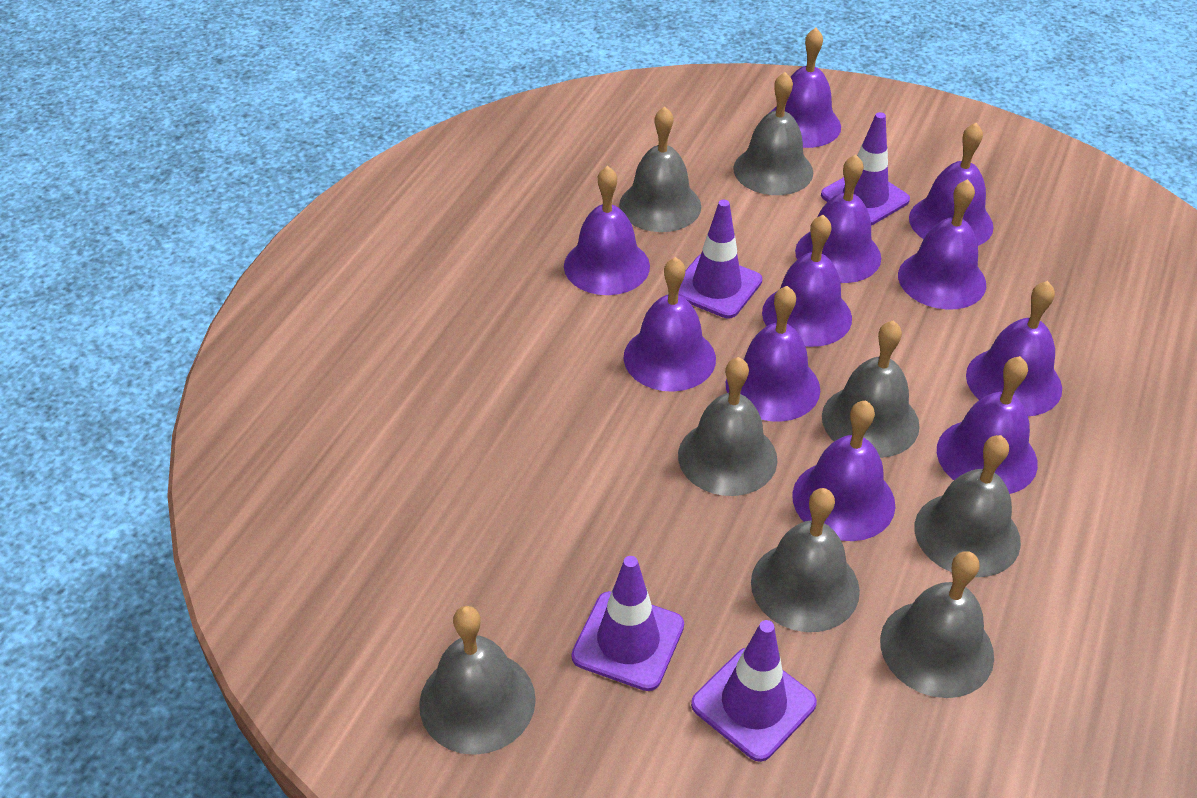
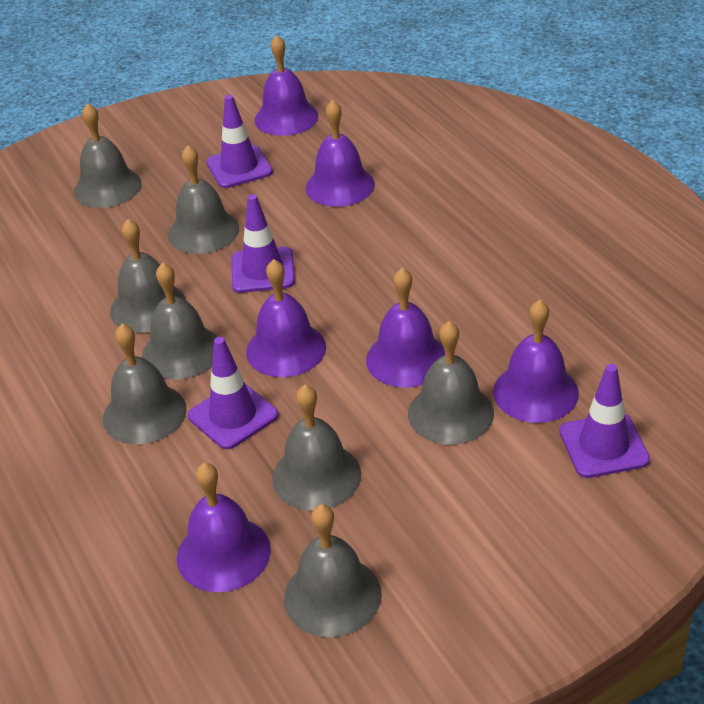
purple bell: 11 -> 6

